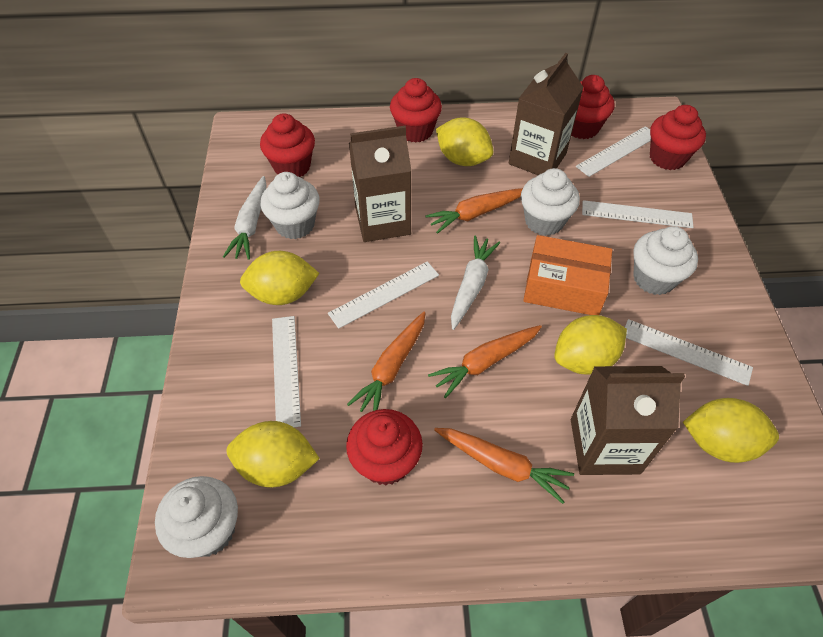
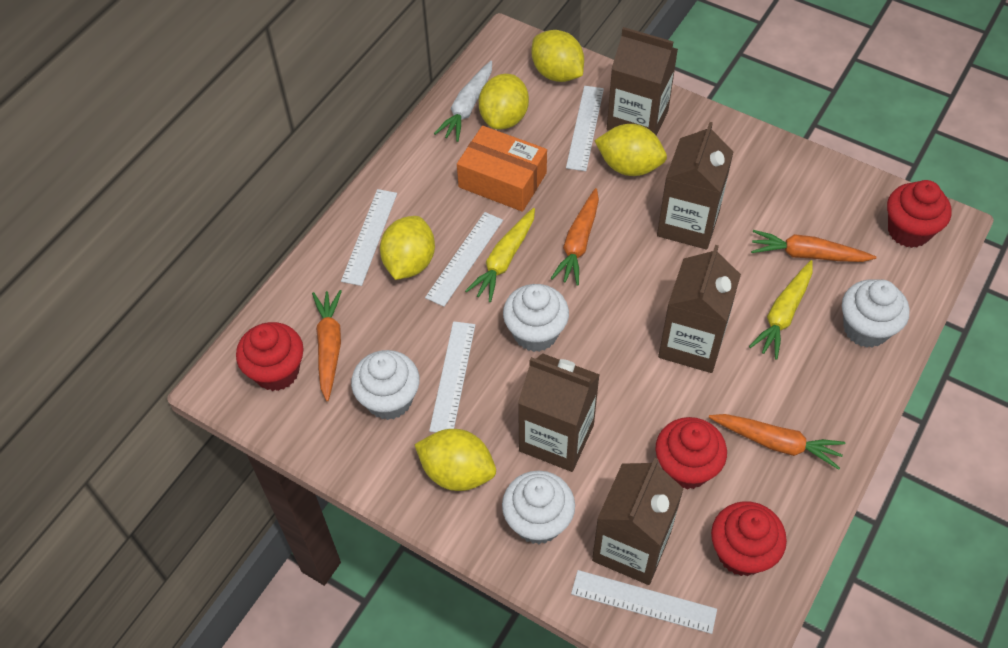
brown carton: 3 -> 5
red cupcake: 5 -> 4
white carrot: 2 -> 1
yellow carrot: 0 -> 2

